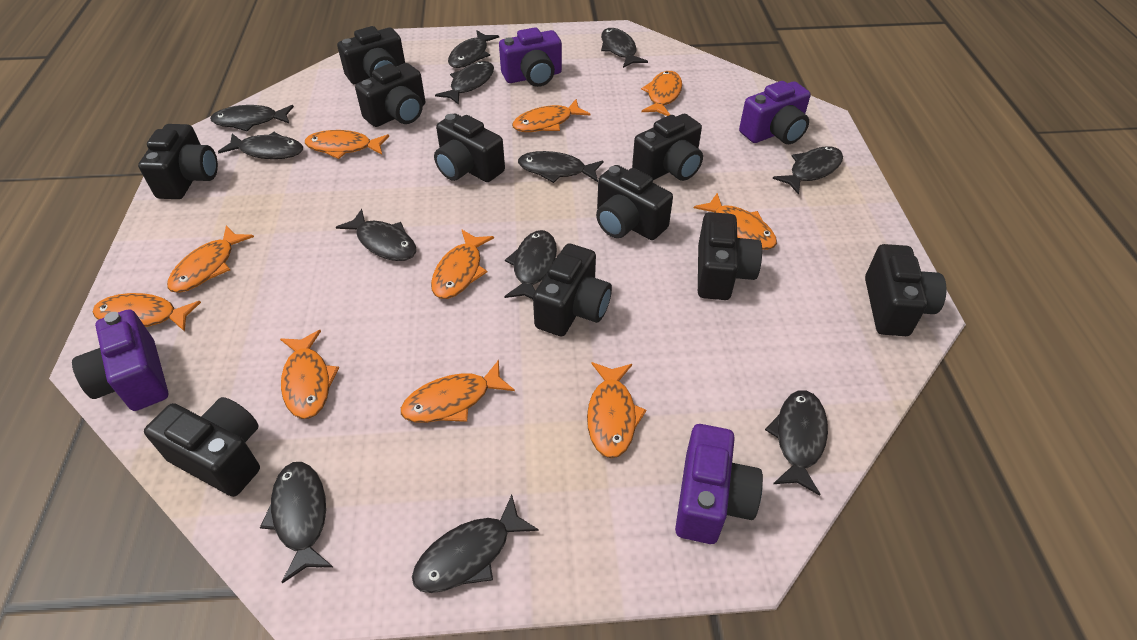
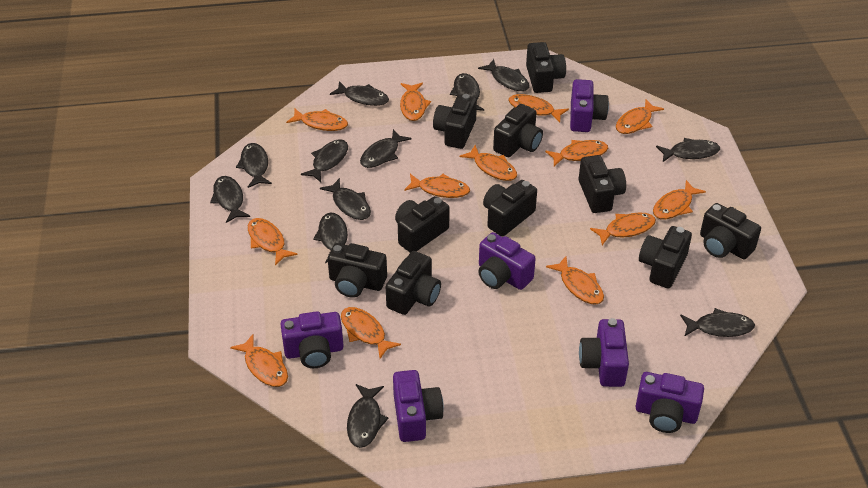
orange fish: 10 -> 13
purple camera: 4 -> 6

